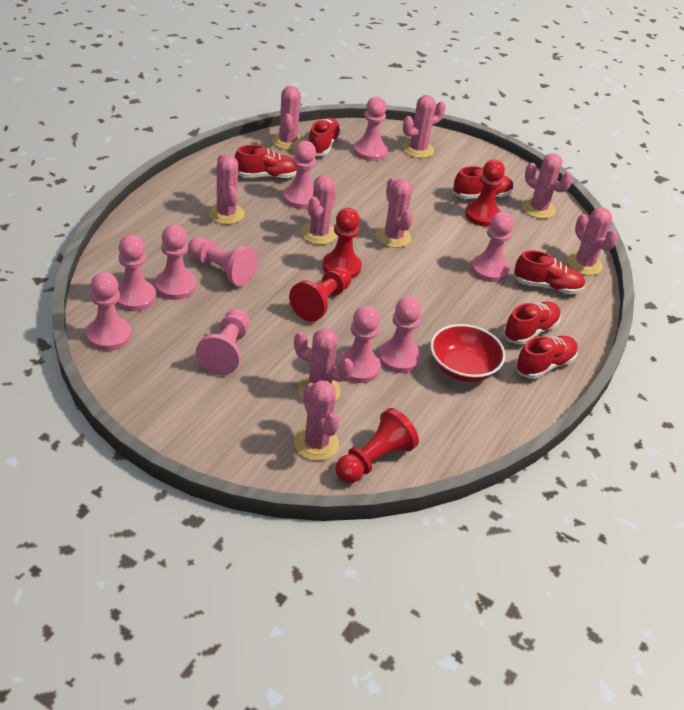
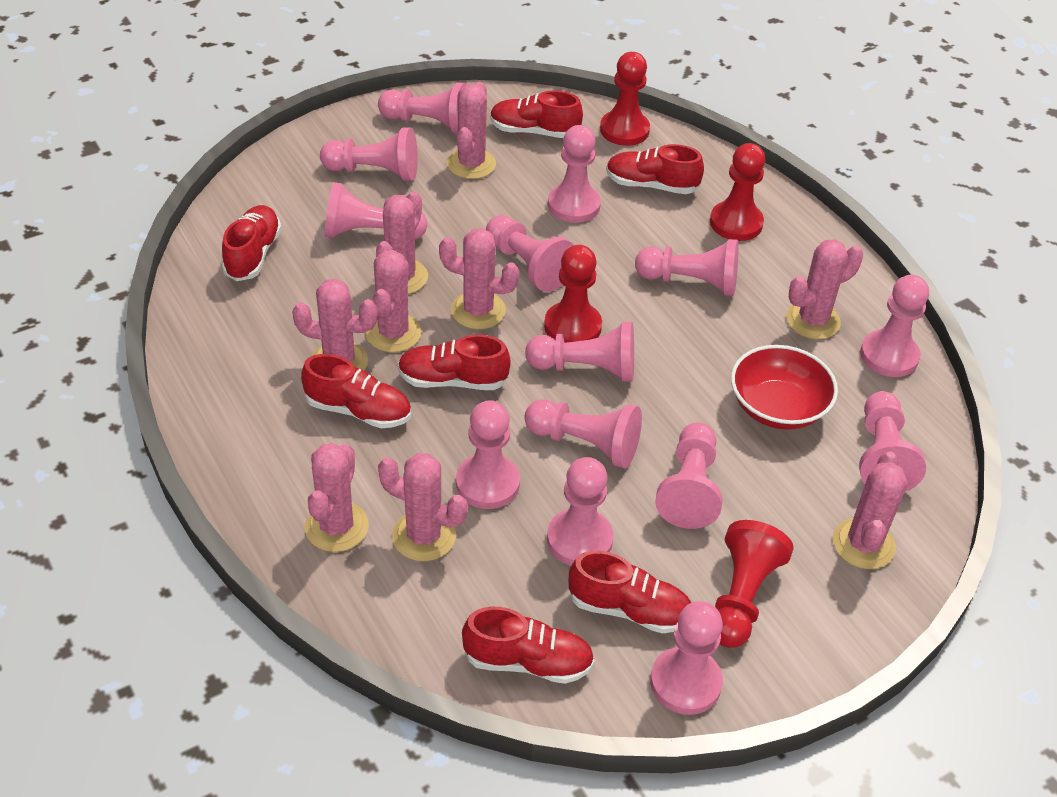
pink pawn: 10 -> 14
red shoe: 6 -> 7

